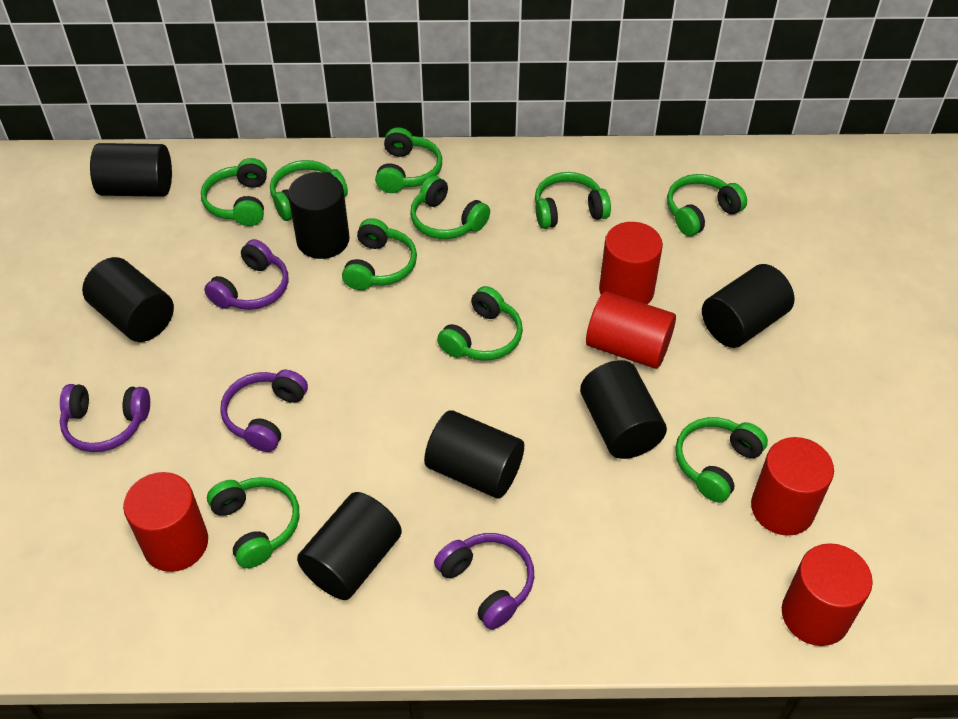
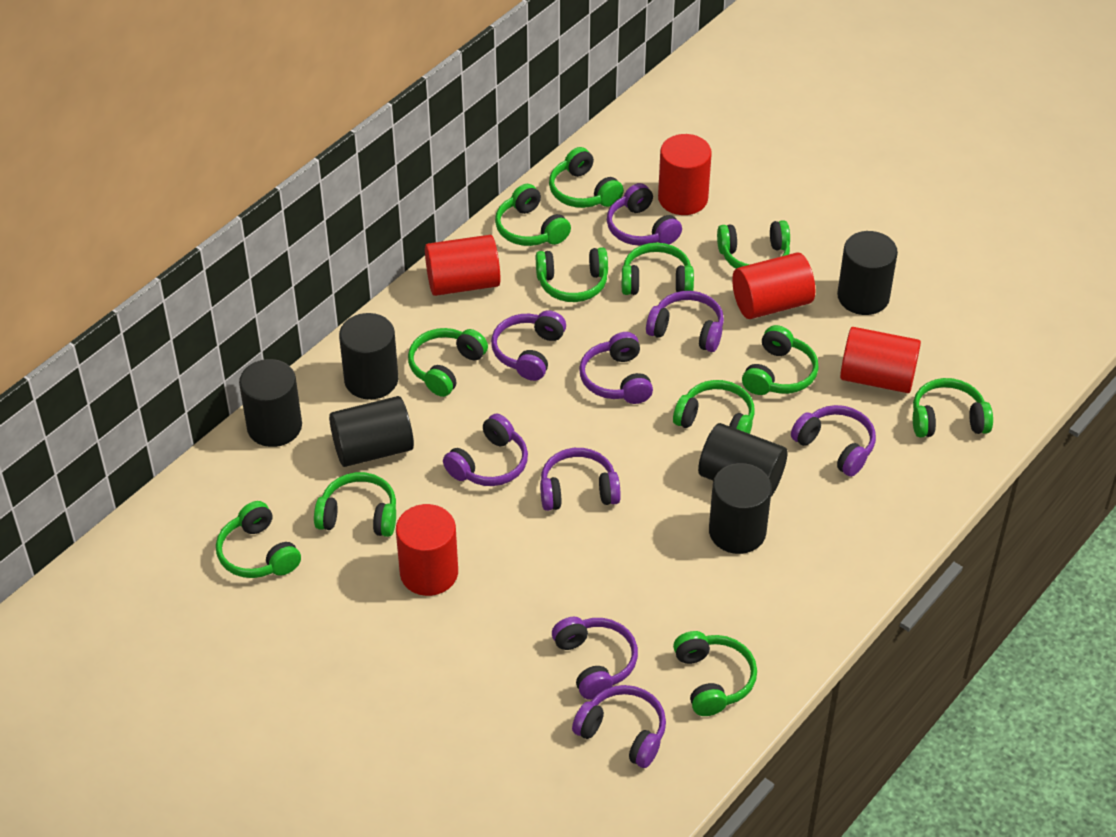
black cylinder: 7 -> 6
green headphones: 10 -> 12
purple headphones: 4 -> 9

